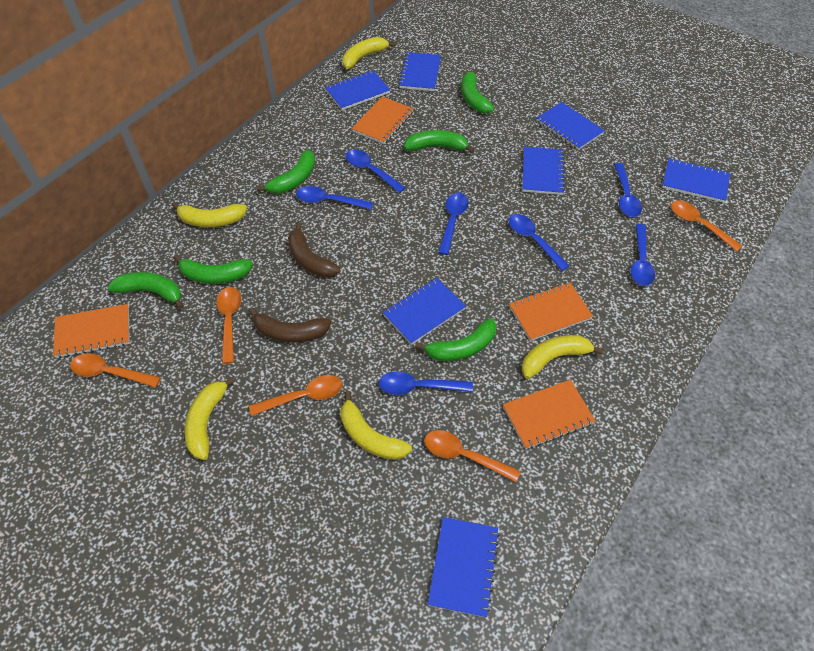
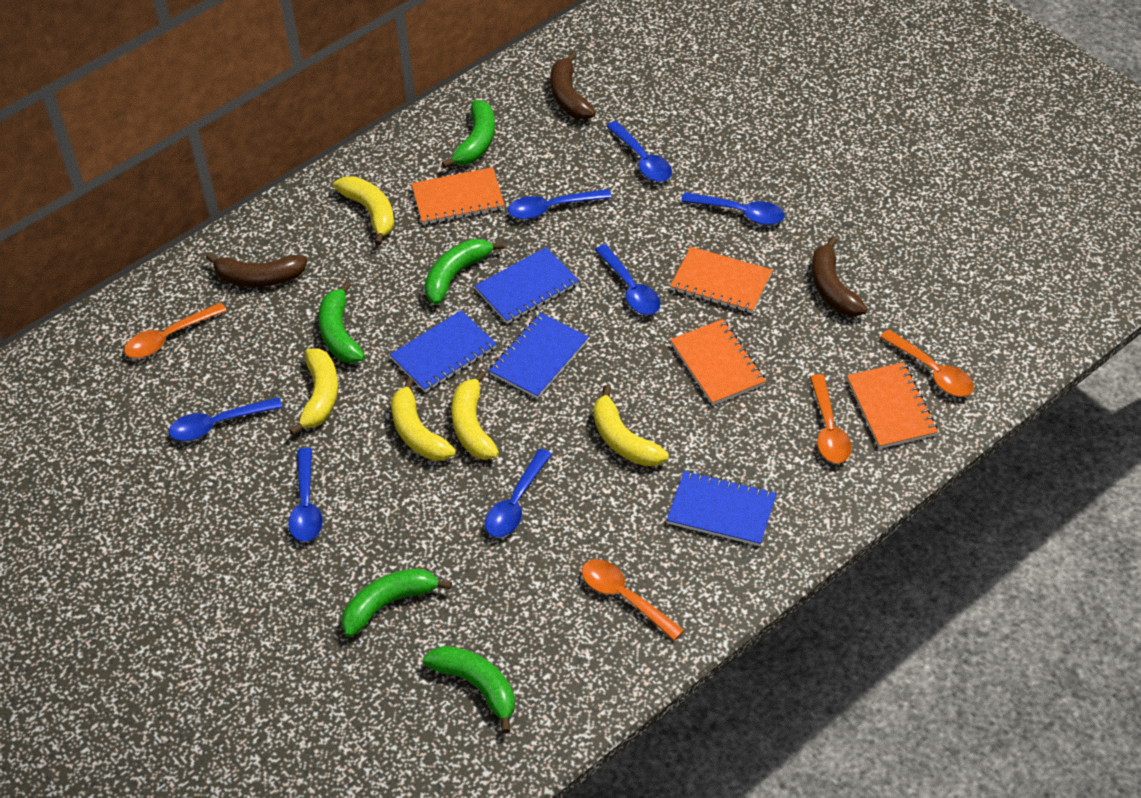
blue notebook: 7 -> 4
brown banana: 2 -> 3
green banana: 6 -> 5
orange spoon: 5 -> 4

